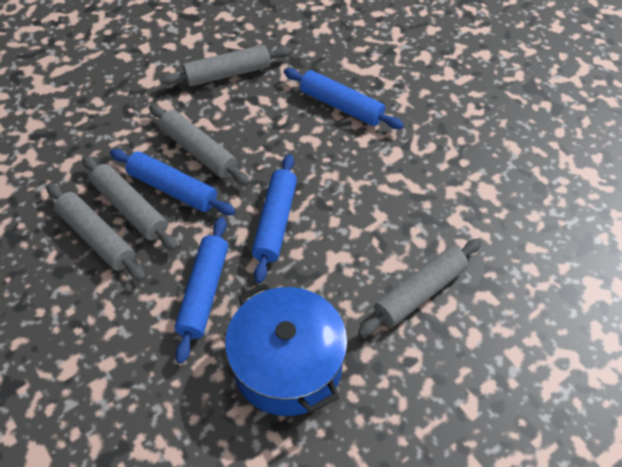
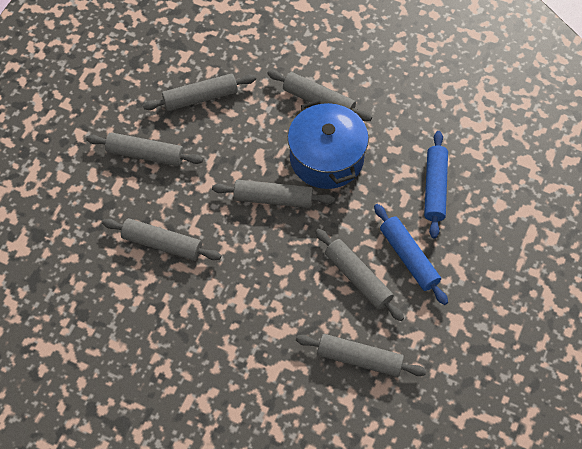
blue rolling pin: 4 -> 2
grey rolling pin: 5 -> 7

